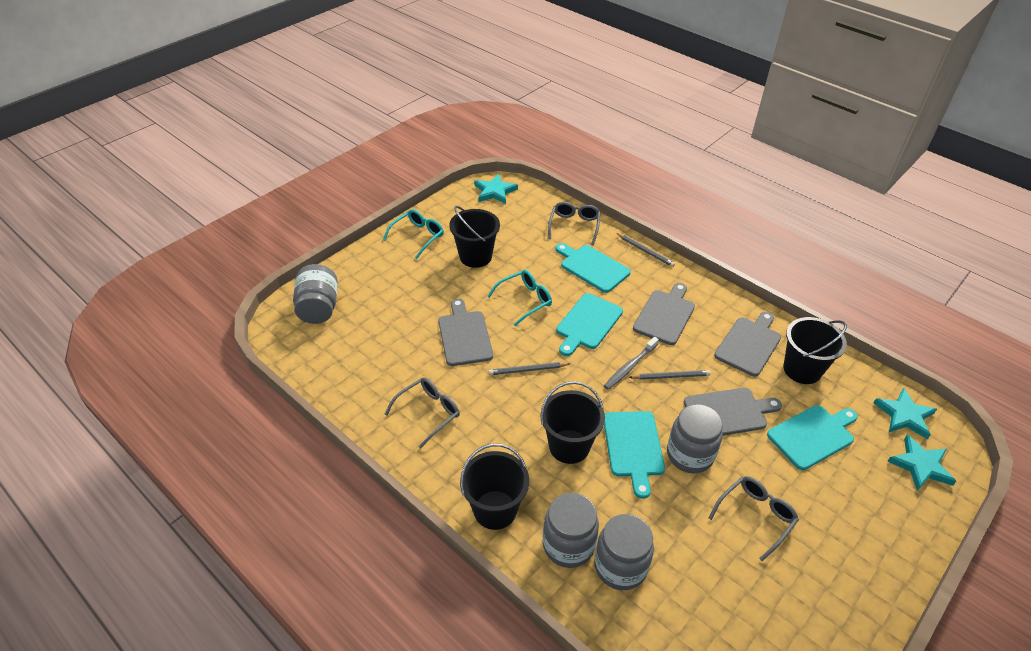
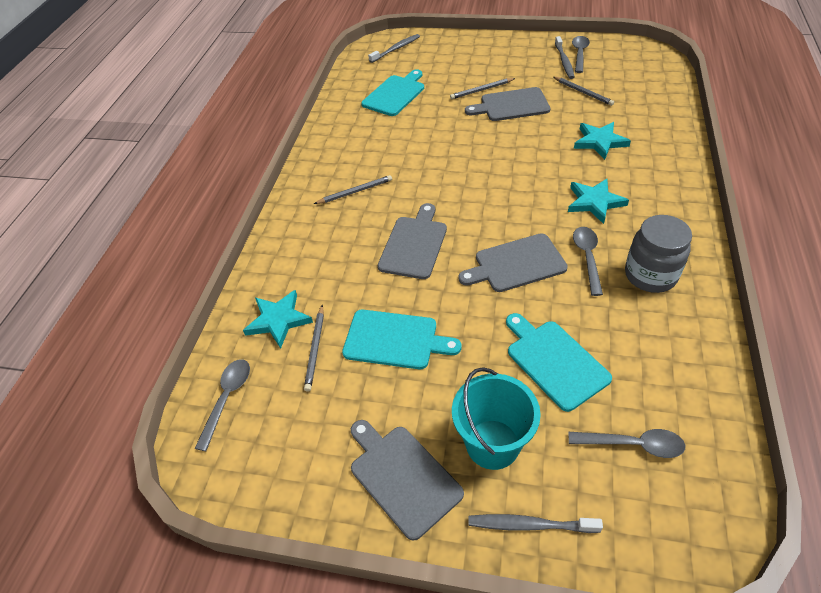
black bucket: 4 -> 0
grey glasses: 3 -> 0
grey jar: 4 -> 1
grey pencil: 3 -> 4
grey spoon: 0 -> 4
grey toothbrush: 1 -> 3
turquoise bucket: 0 -> 1
turquoise cutting board: 4 -> 3
turquoise glasses: 2 -> 0

